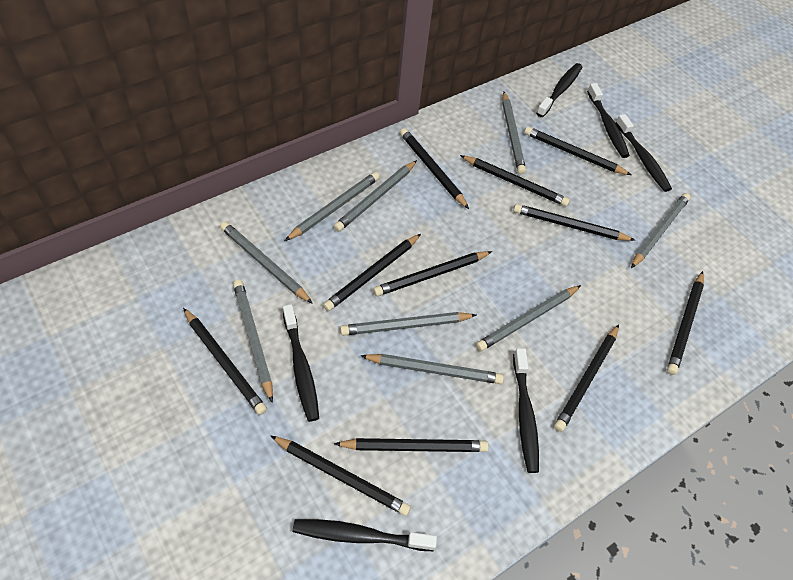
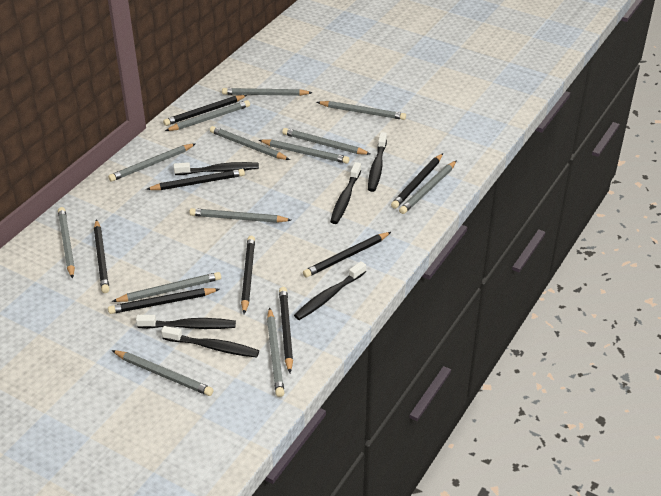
black pencil: 11 -> 8
grey pencil: 9 -> 13

